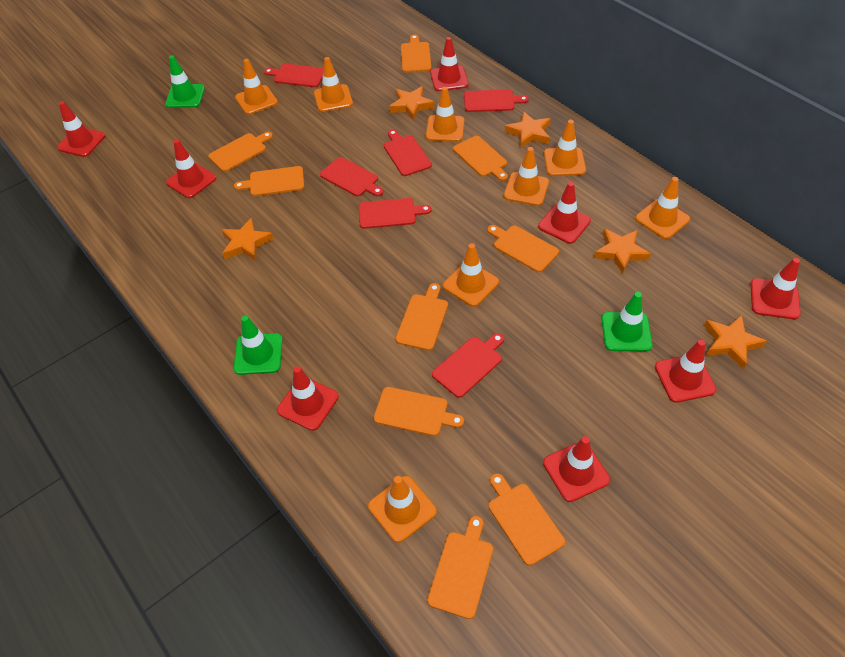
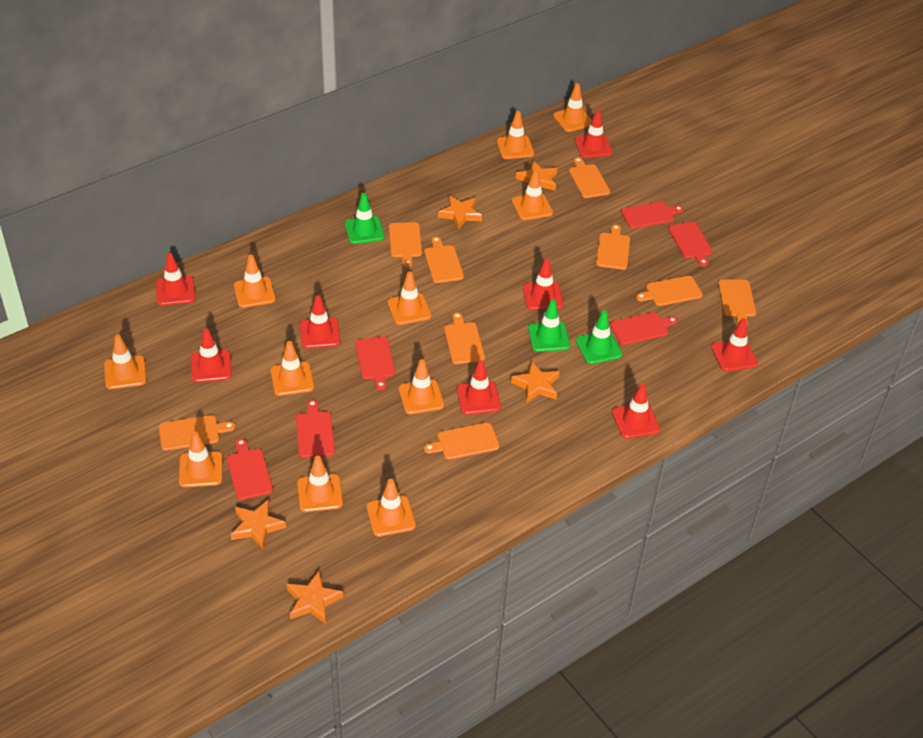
orange traffic cone: 8 -> 11

